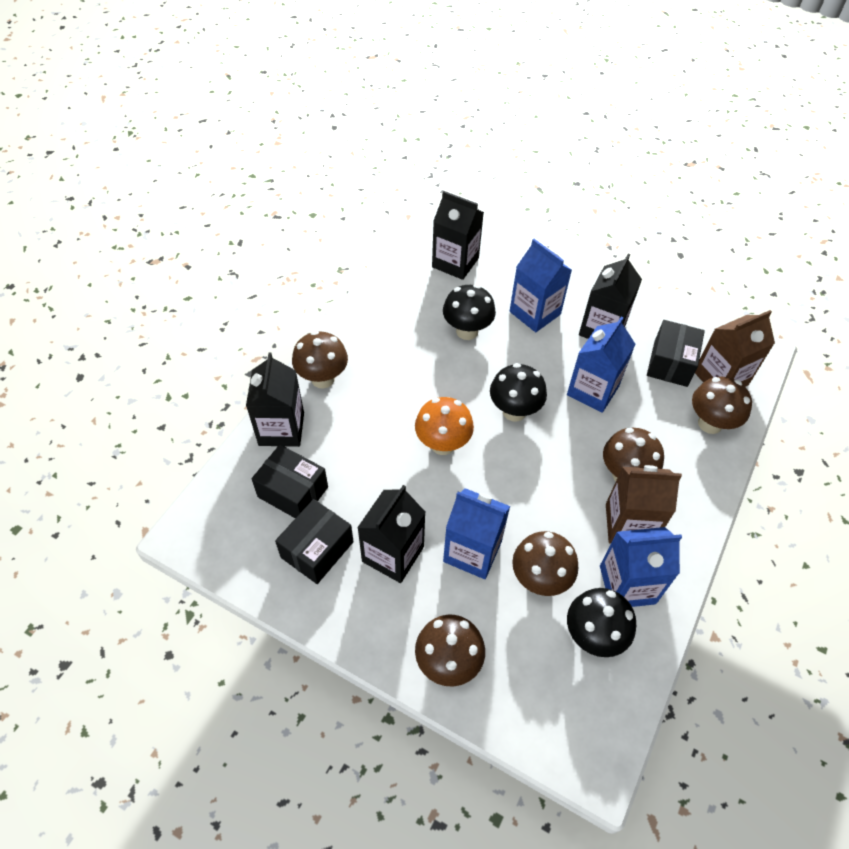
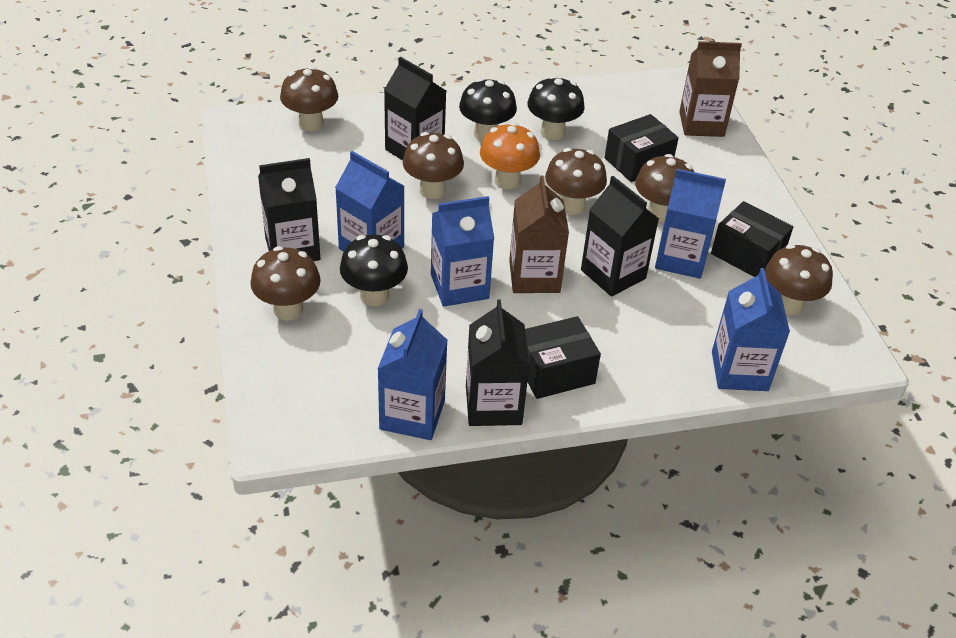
blue carton: 4 -> 5
brown mushroom: 5 -> 6

